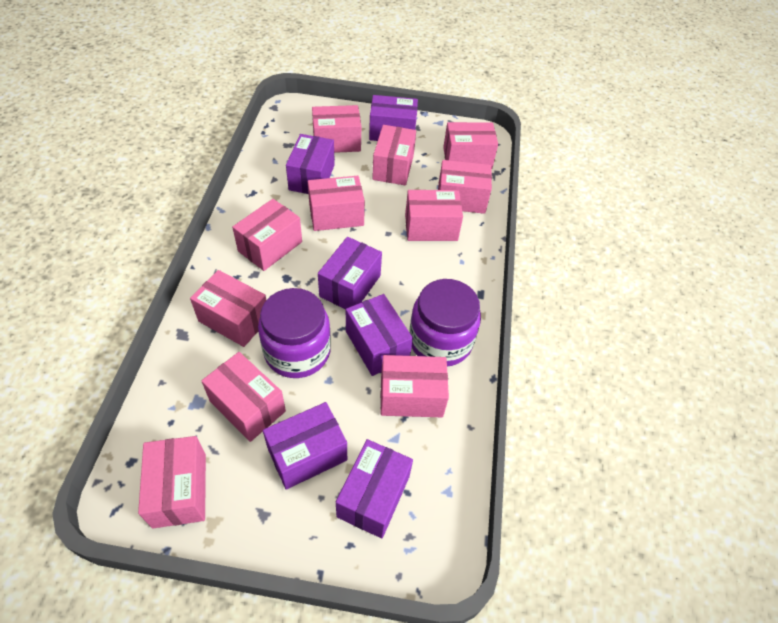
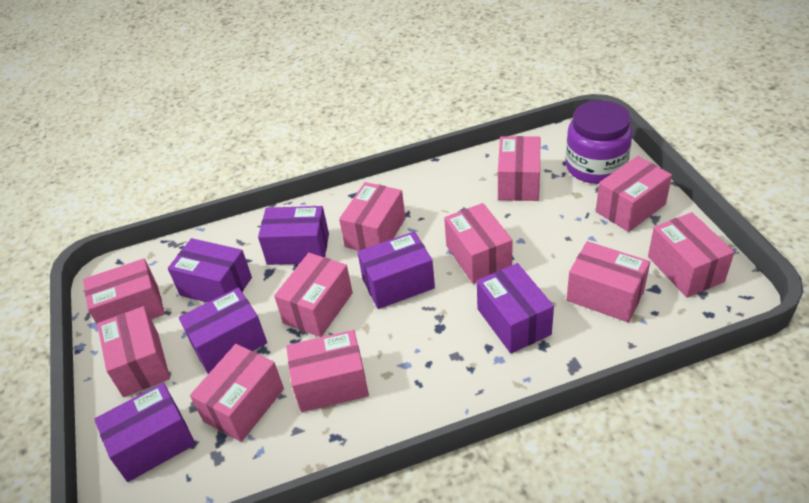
purple jar: 2 -> 1

